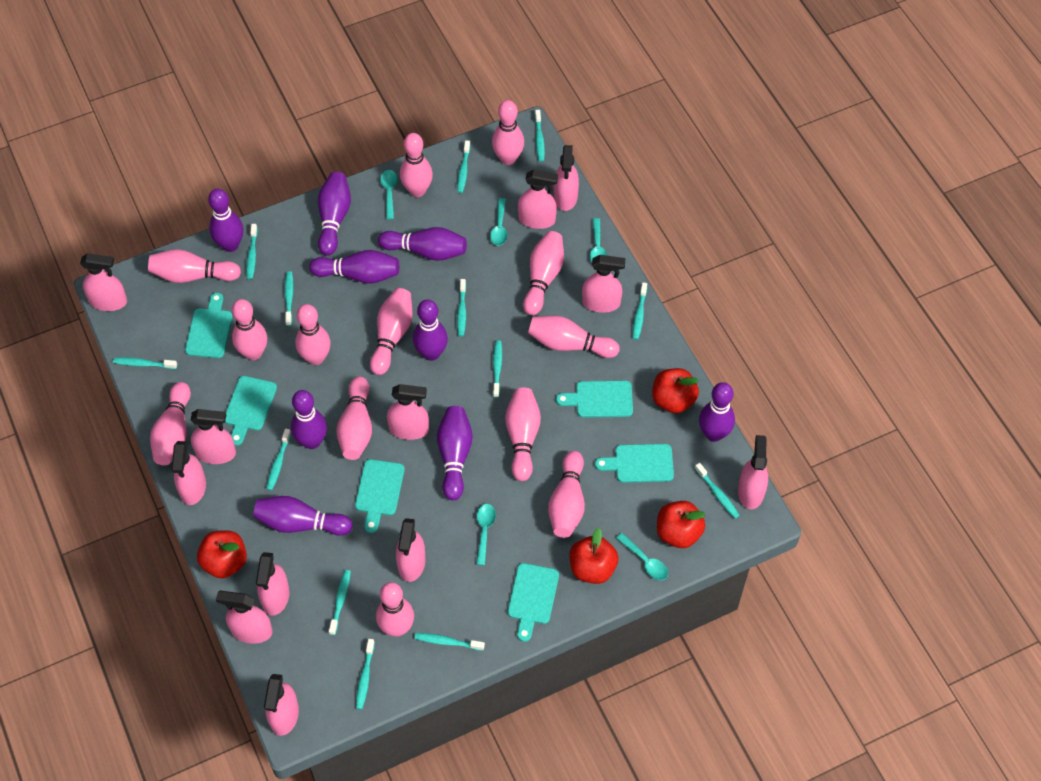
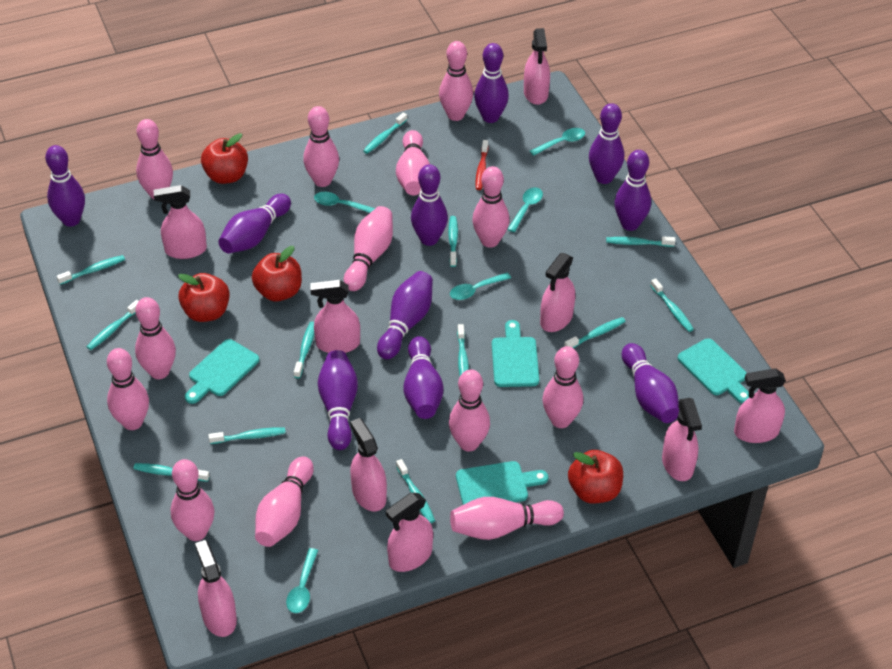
pink spray bottle: 12 -> 9
purple bowling pin: 9 -> 10
red toothbrush: 0 -> 1
turquoise cutting board: 6 -> 4
turquoise toothbrush: 13 -> 12

